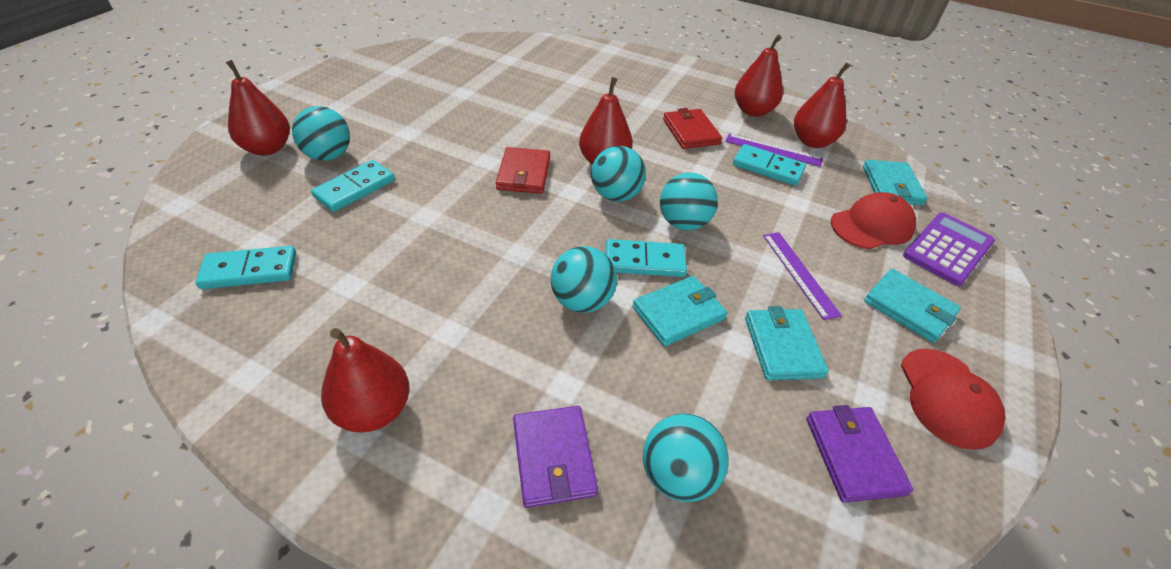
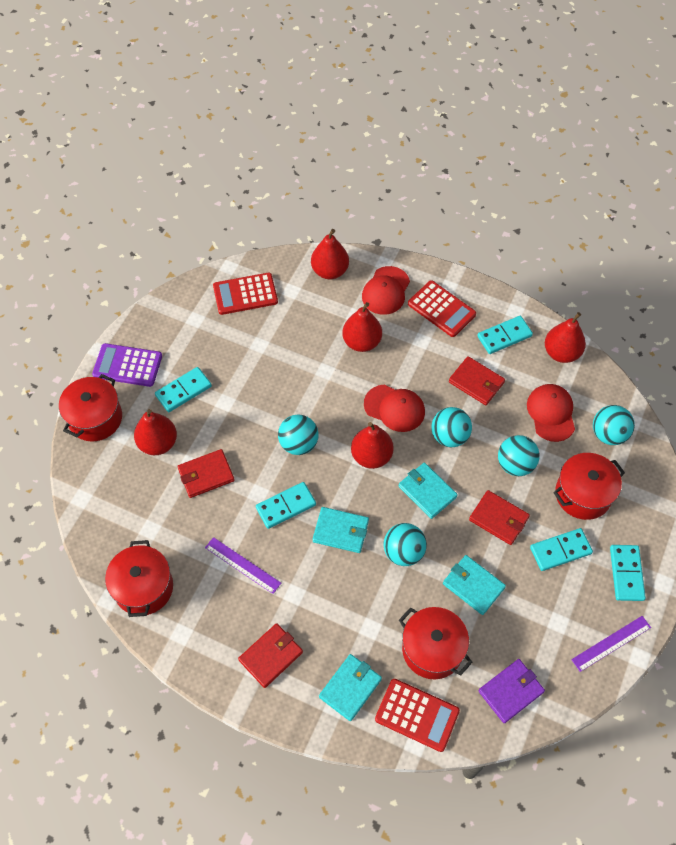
purple wallet: 2 -> 1
red calculator: 0 -> 3
red cap: 2 -> 3
red pot: 0 -> 4
red wallet: 2 -> 4
turquoise domino: 4 -> 5

